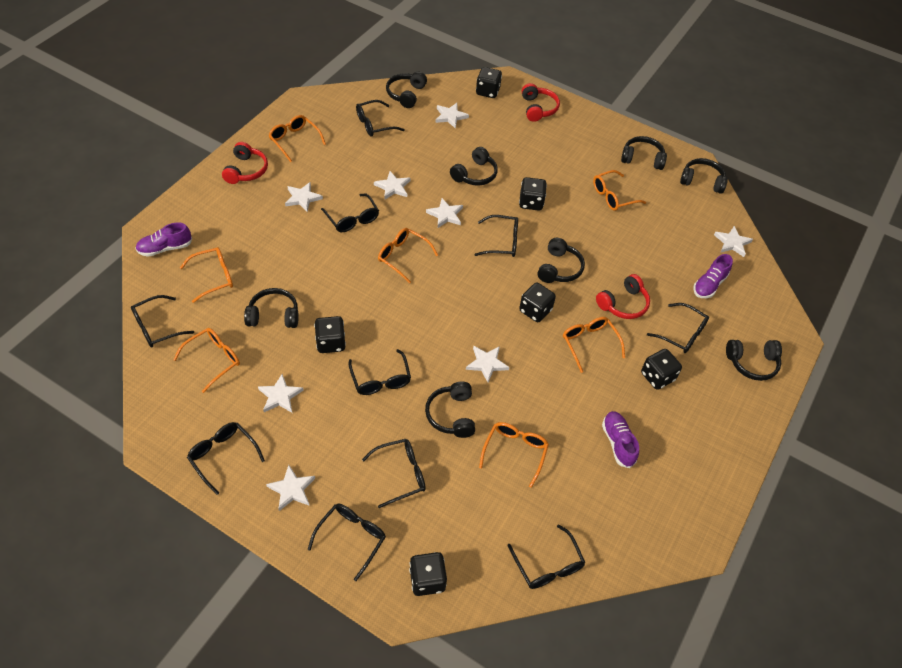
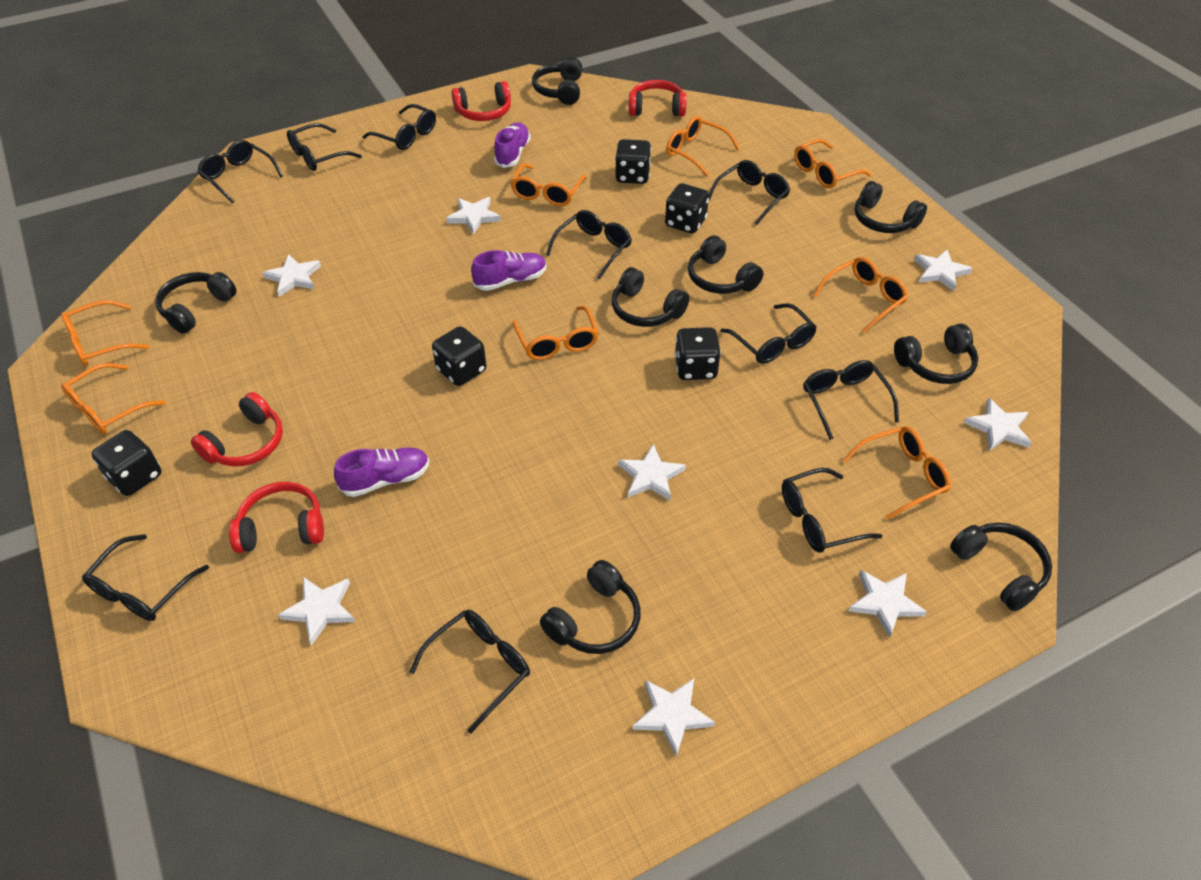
black dice: 6 -> 5
orange glasses: 7 -> 8
red headphones: 3 -> 4

